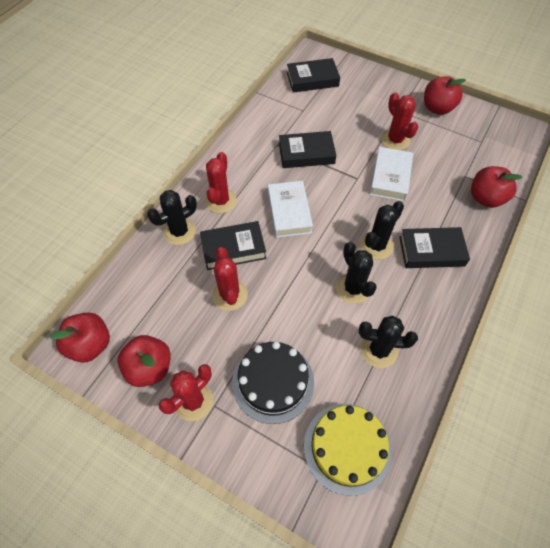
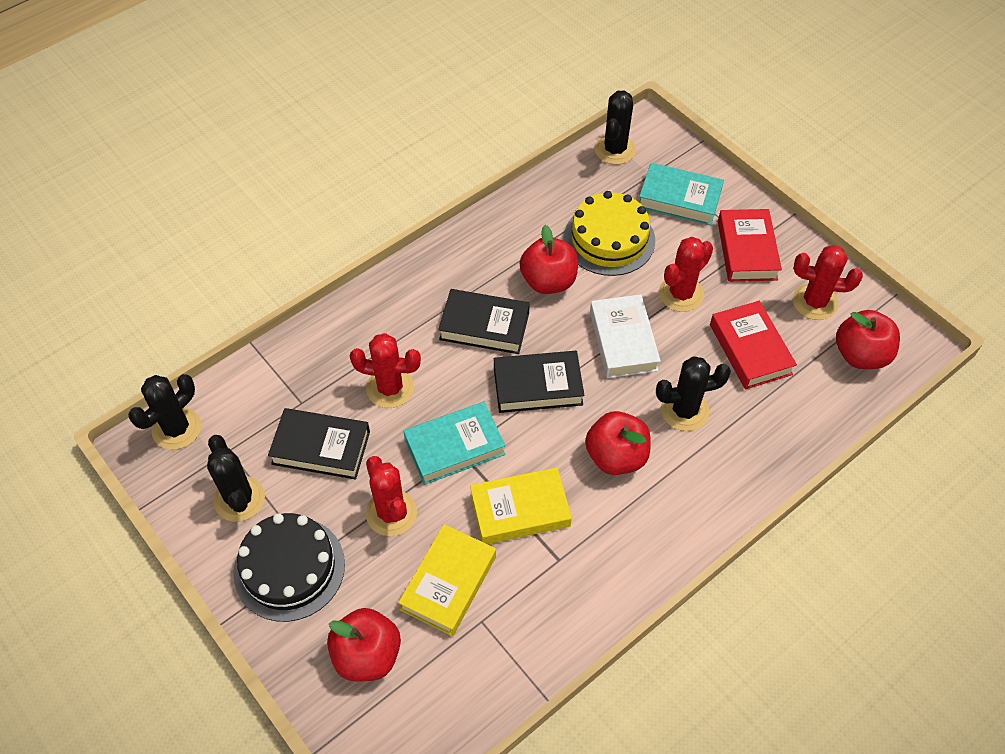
black book: 4 -> 3
red book: 0 -> 2
turquoise book: 0 -> 2
white book: 2 -> 1
yellow book: 0 -> 2

